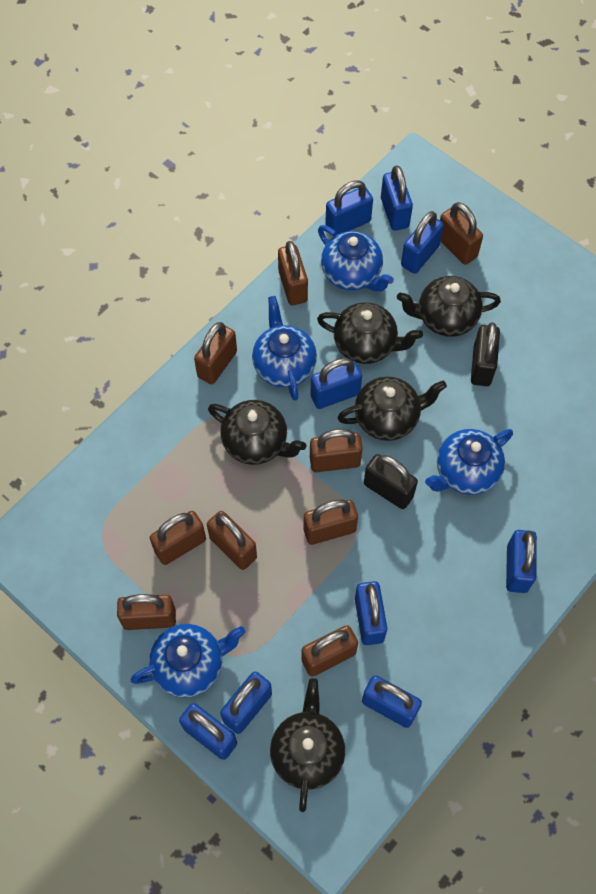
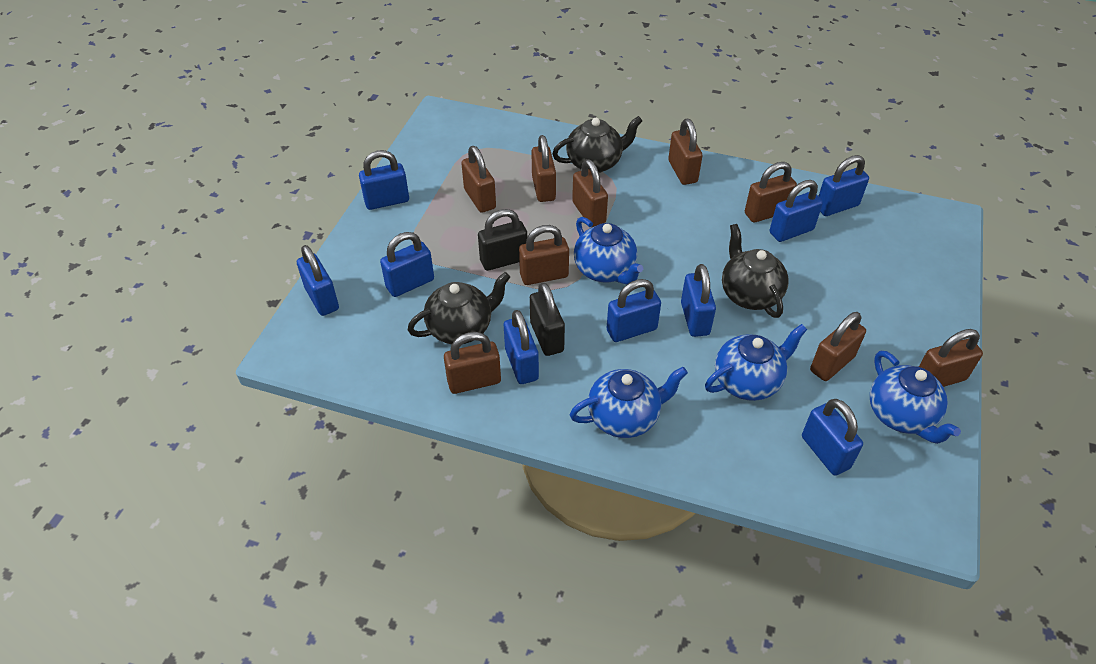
black teapot: 5 -> 3

